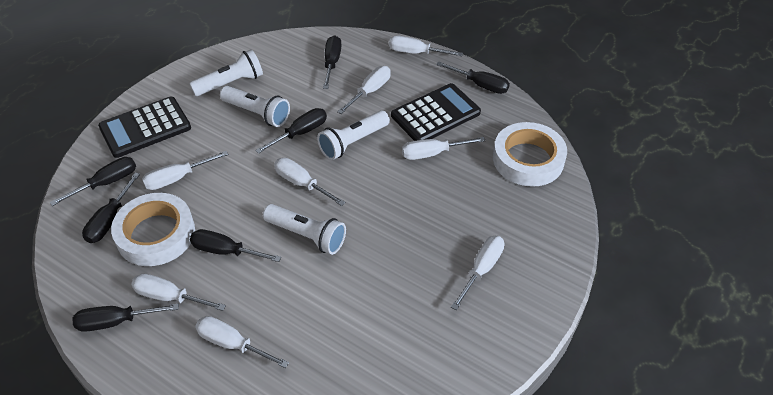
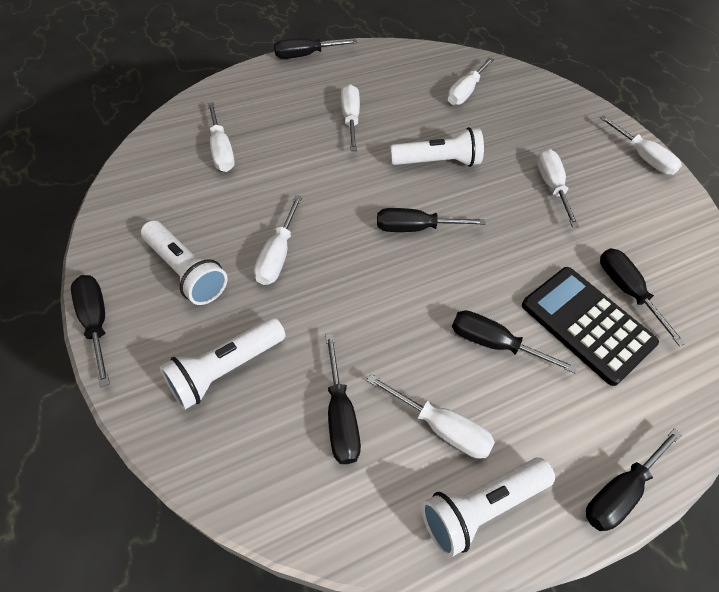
black calculator: 2 -> 1
white screwdriver: 8 -> 7
white tape: 2 -> 0

